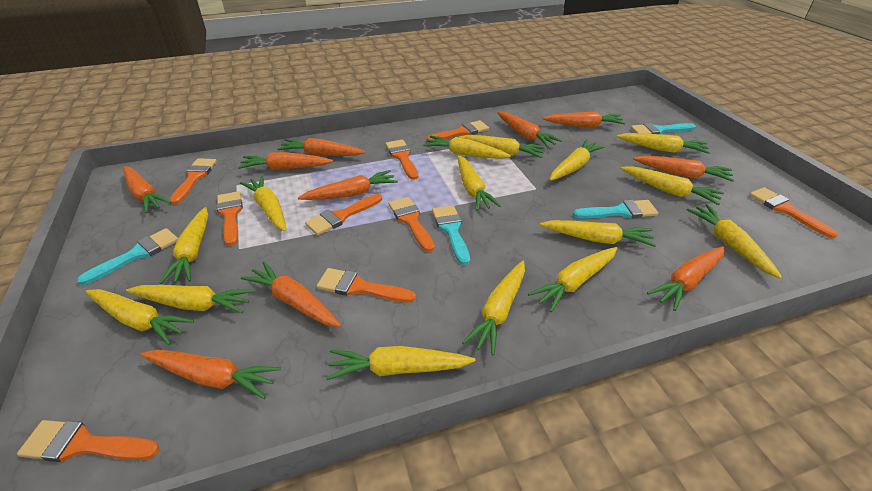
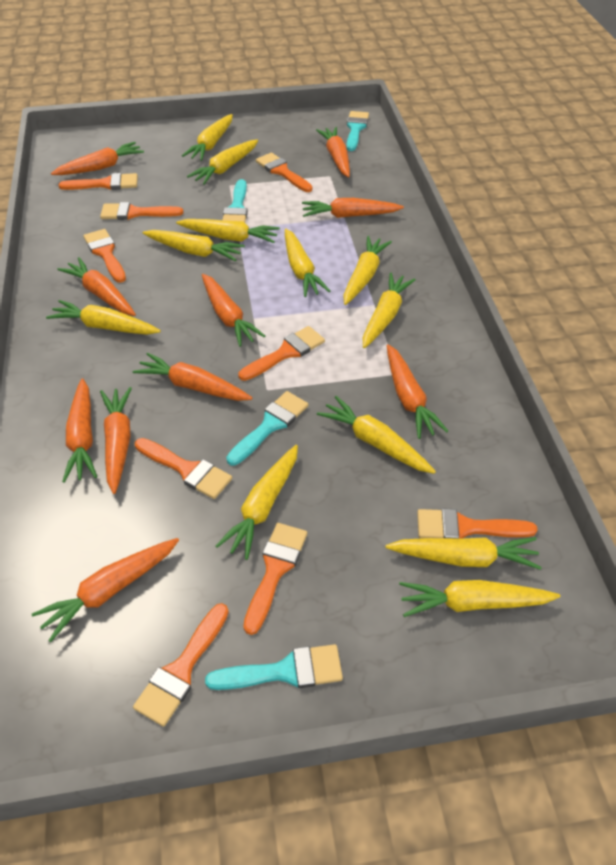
yellow carrot: 15 -> 12

